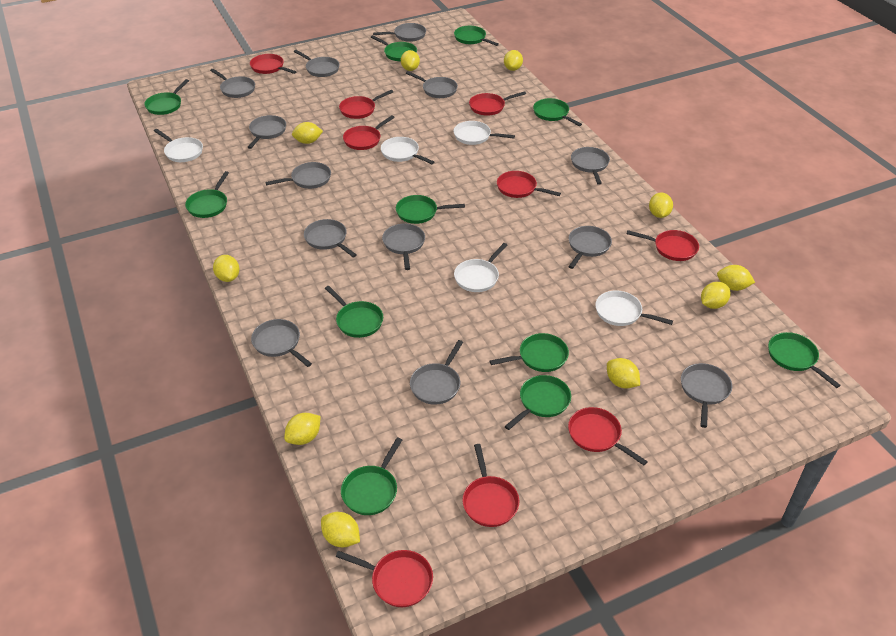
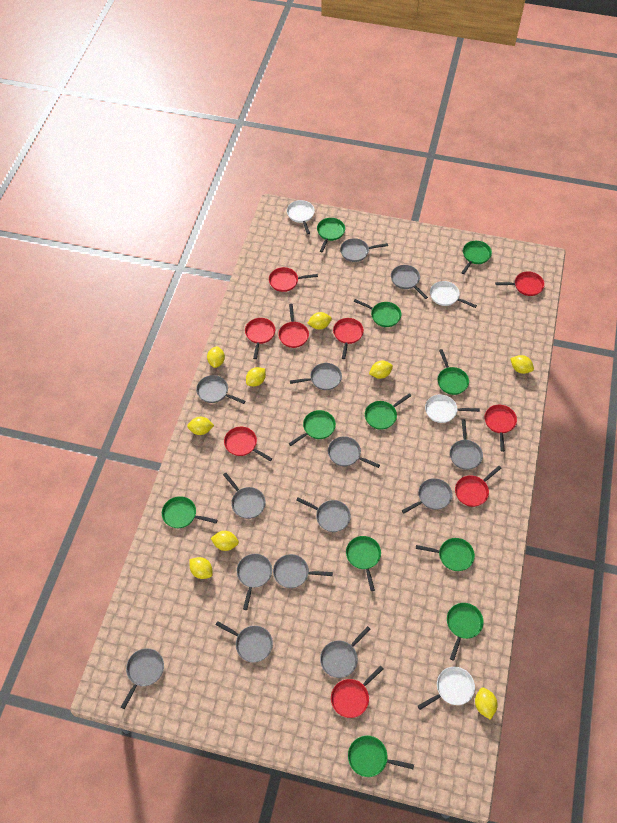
grey pan: 13 -> 14
white pan: 5 -> 4
yellow lemon: 10 -> 9

